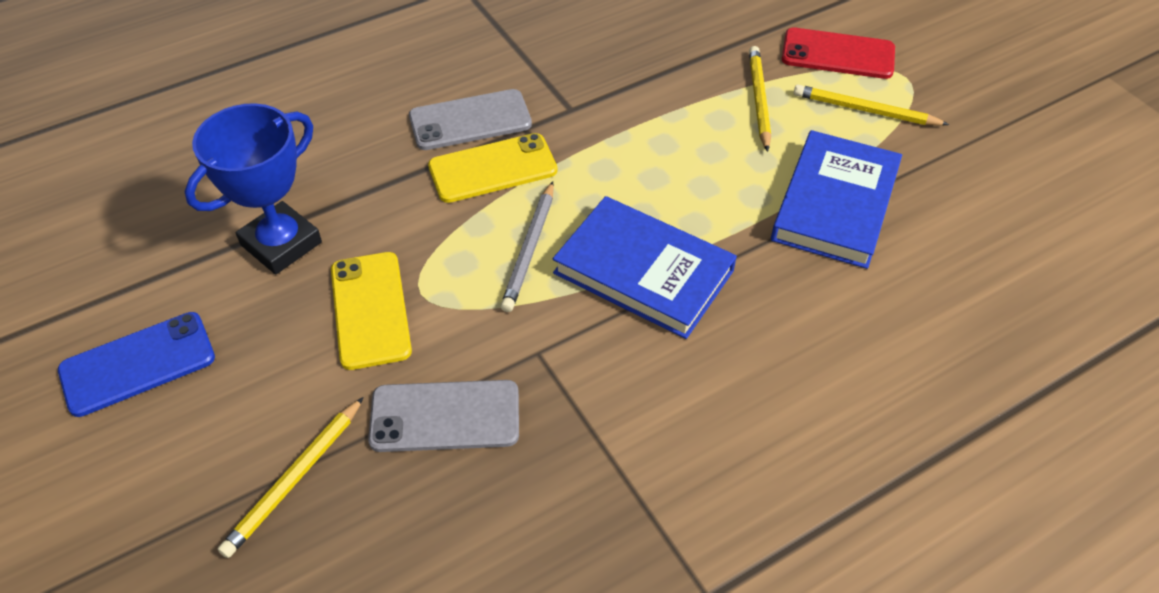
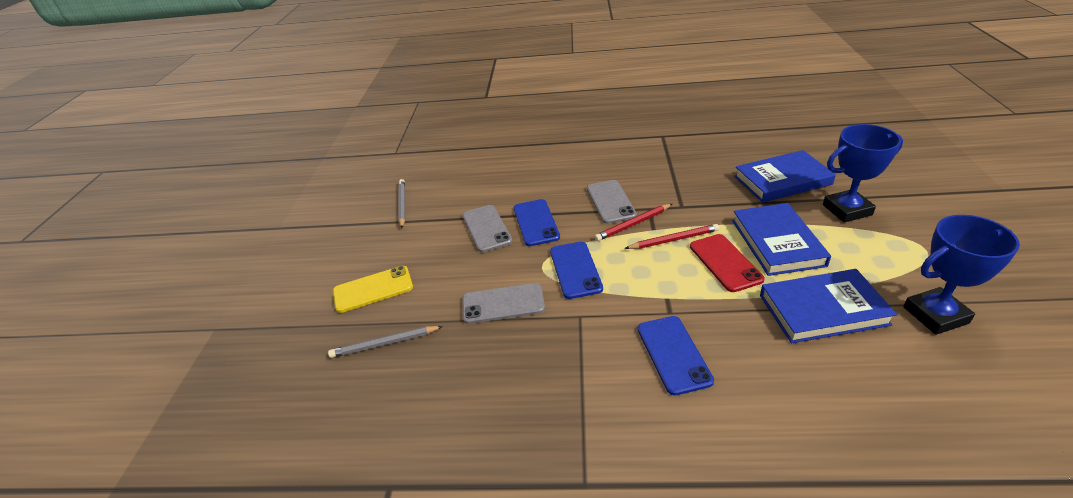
blue book: 2 -> 3
blue phone: 1 -> 3
blue trophy: 1 -> 2
grey pencil: 1 -> 2
grey phone: 2 -> 3
red pencil: 0 -> 2
yellow pencil: 3 -> 0
yellow phone: 2 -> 1

